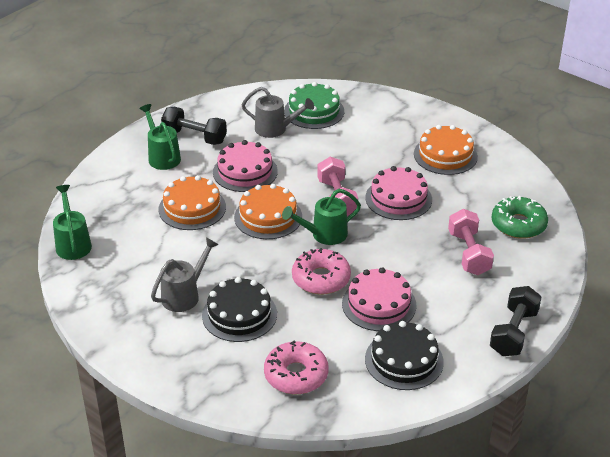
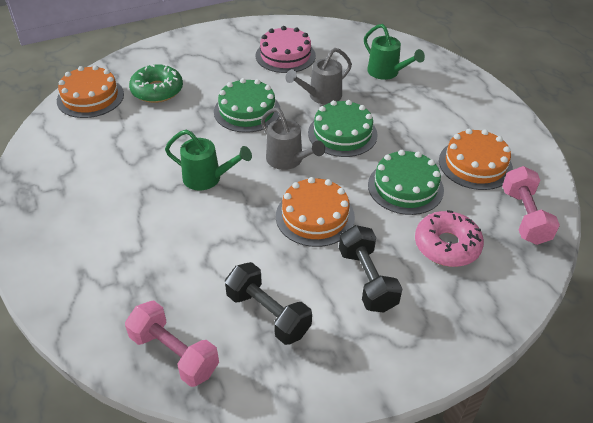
black cake: 2 -> 0
green cake: 1 -> 3
green watering can: 3 -> 2
pink cake: 3 -> 1
pink donut: 2 -> 1

